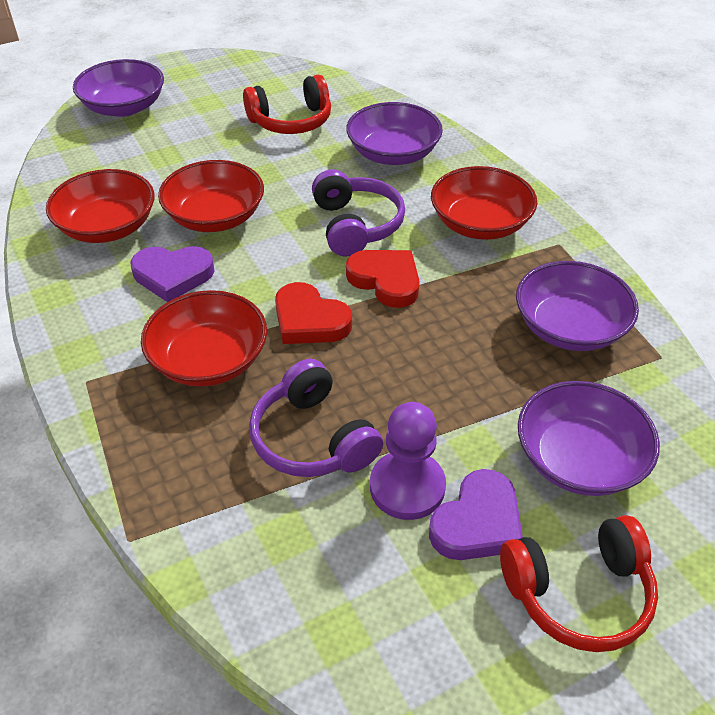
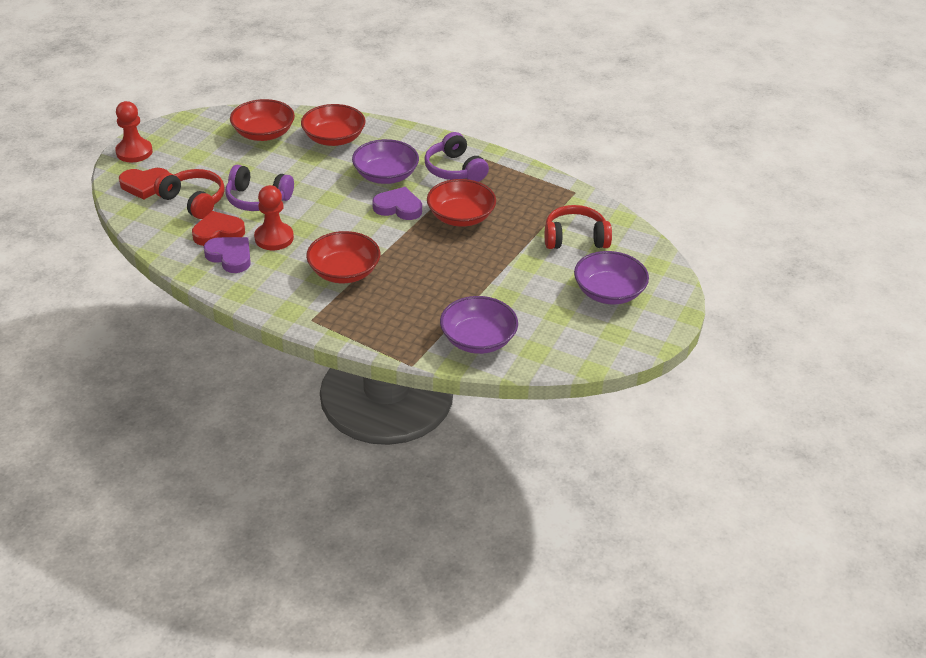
purple bowl: 4 -> 3
purple pawn: 1 -> 0
red pawn: 0 -> 2

